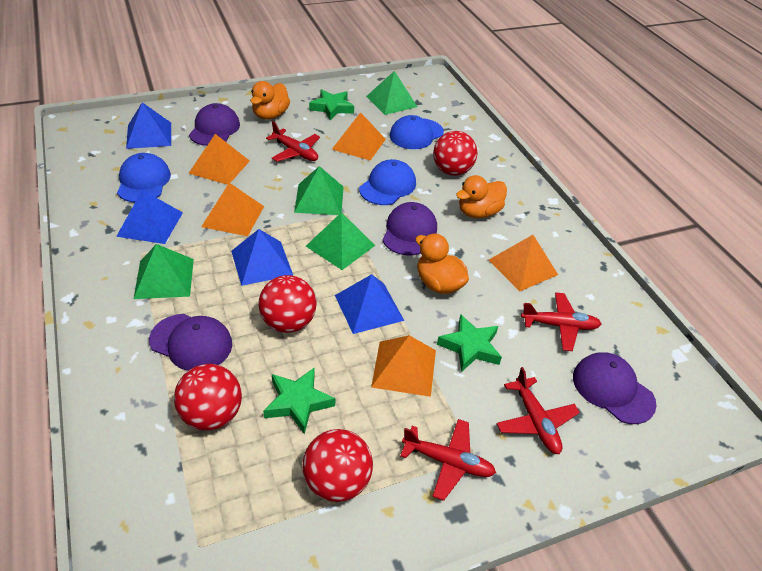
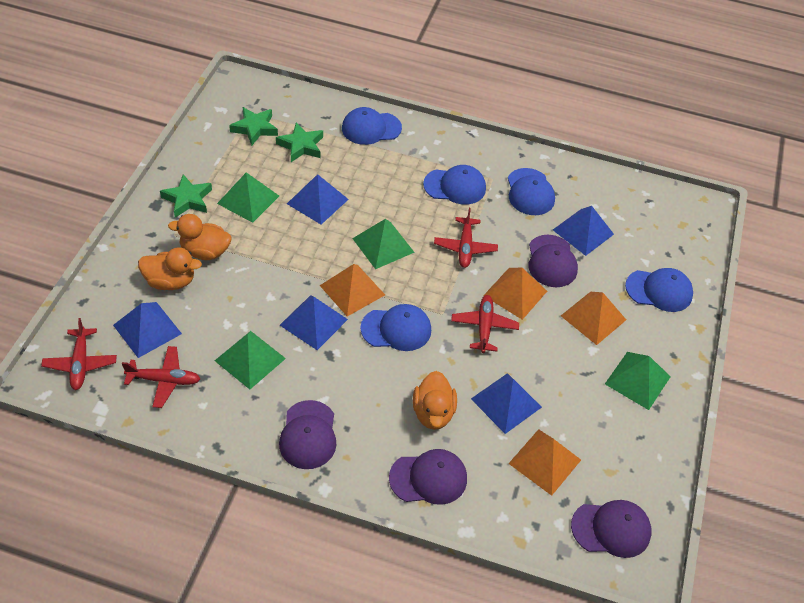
blue cap: 3 -> 5
blue pyramid: 4 -> 5
orange pyramid: 5 -> 4
red ball: 4 -> 0

